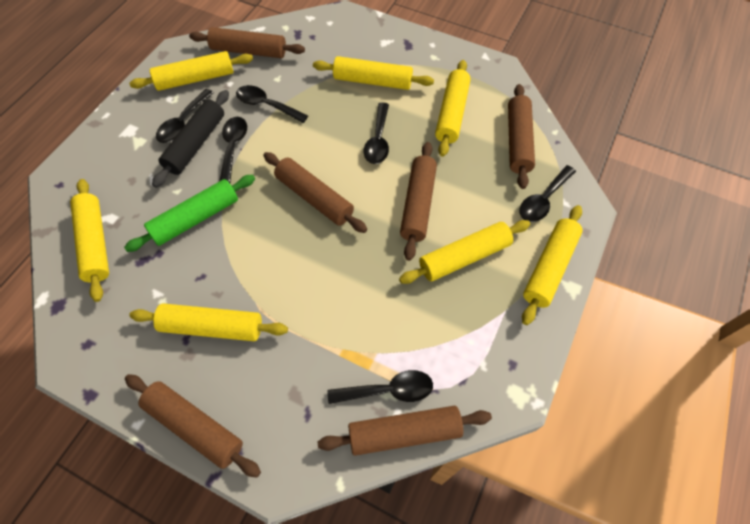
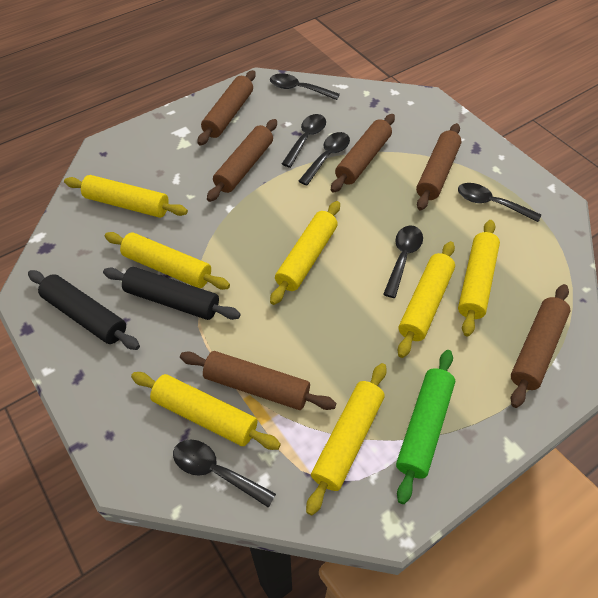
black rolling pin: 1 -> 2

